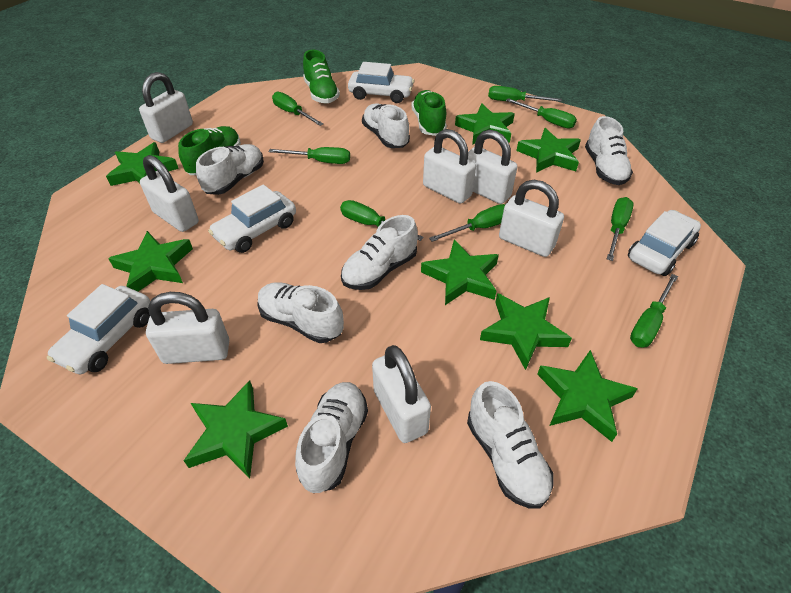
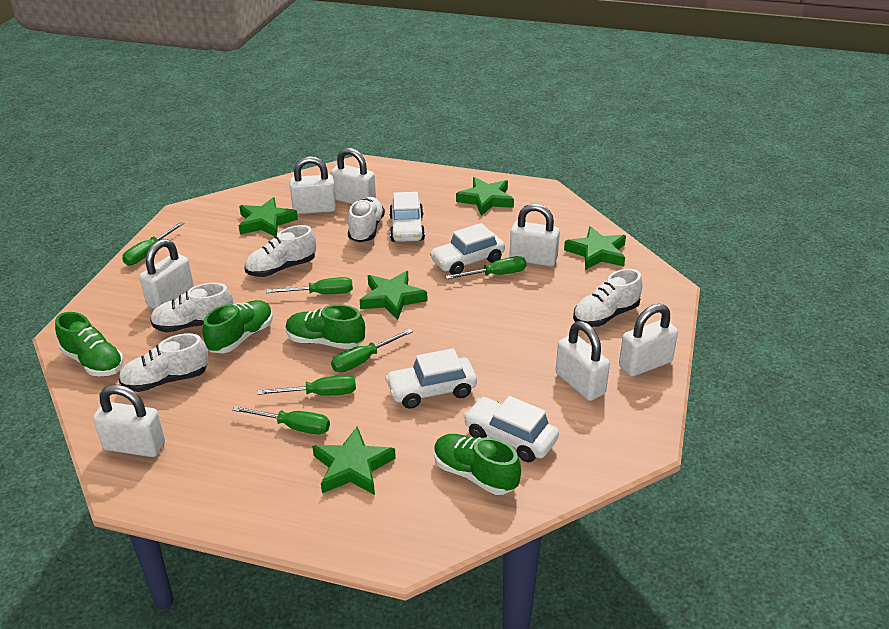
green screwdriver: 8 -> 6
green shoe: 3 -> 4
green star: 8 -> 5
white shoe: 7 -> 5

